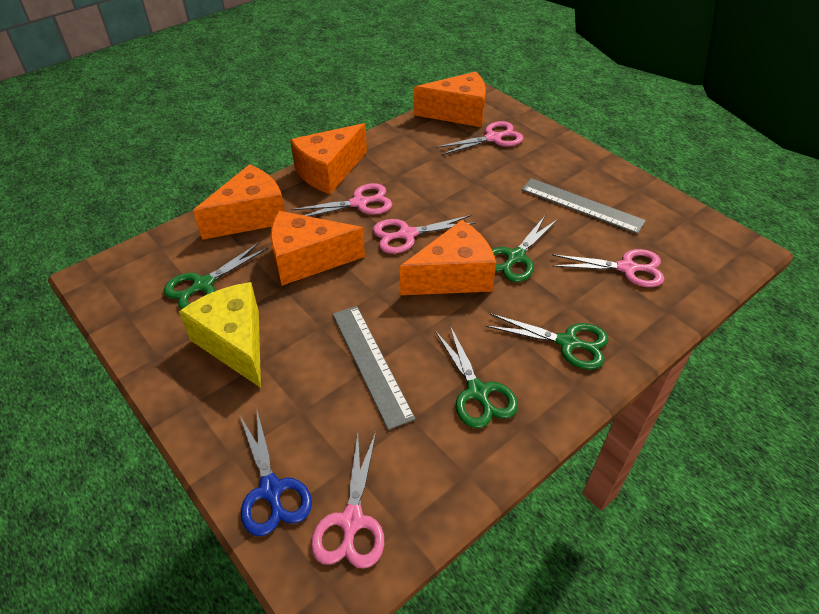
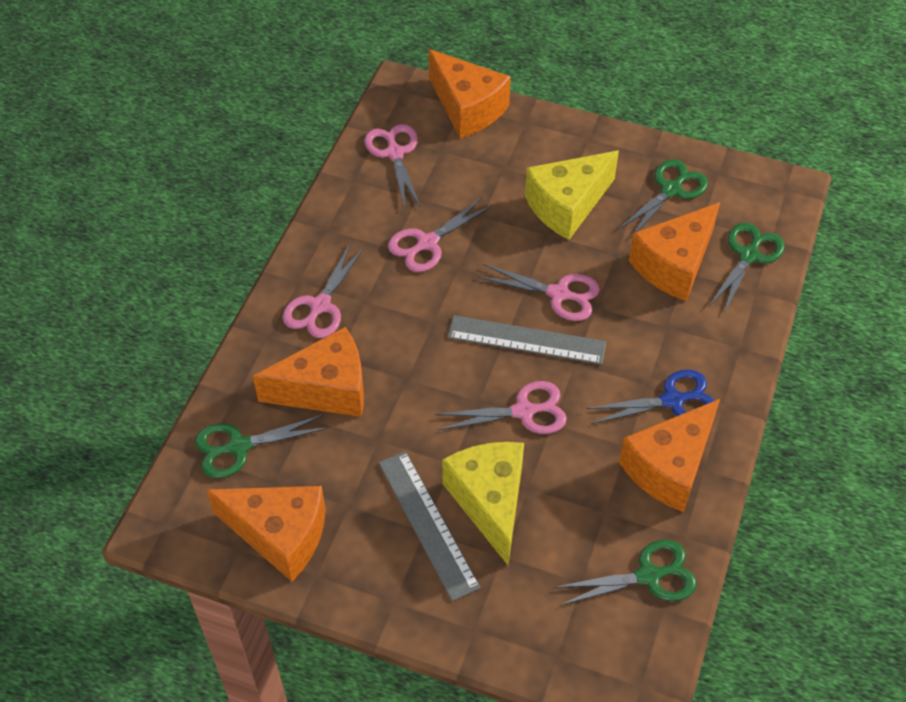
yellow cheese: 1 -> 2

